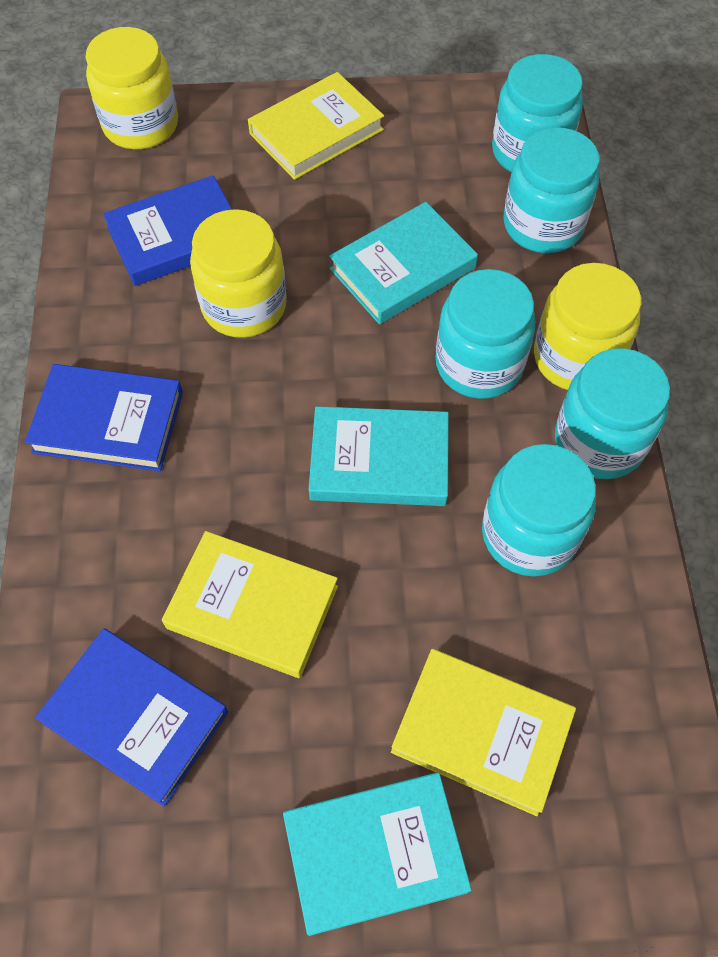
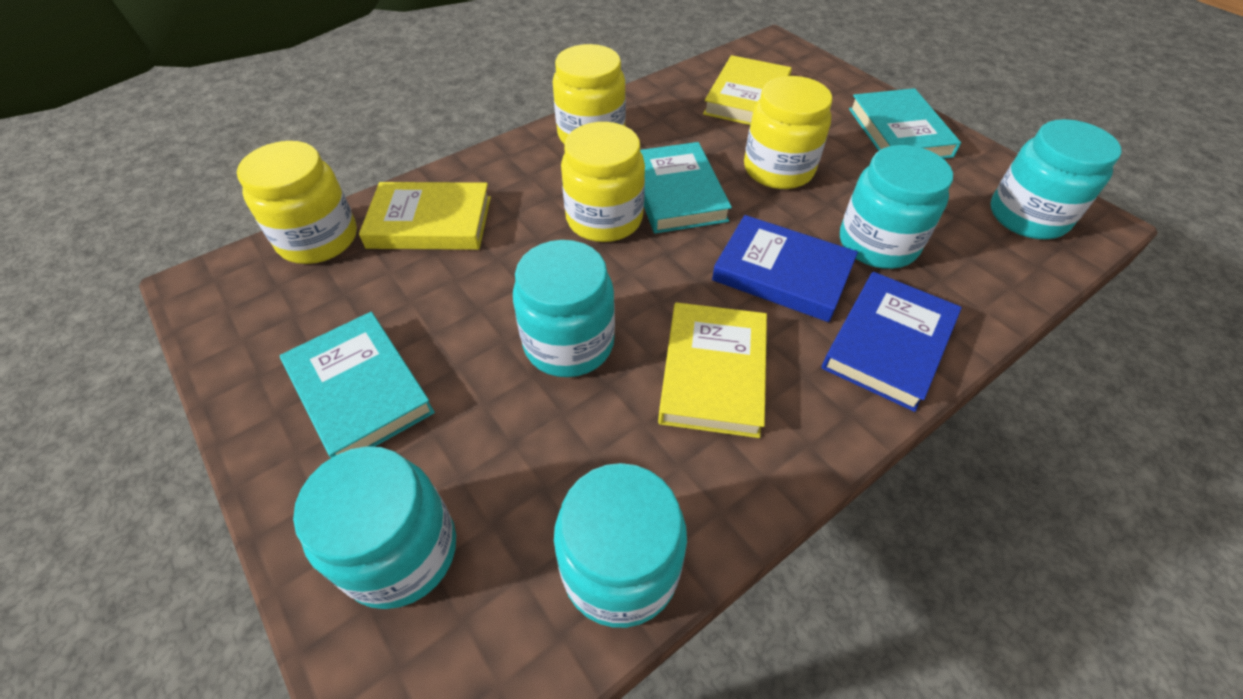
blue book: 3 -> 2
yellow jar: 3 -> 4

